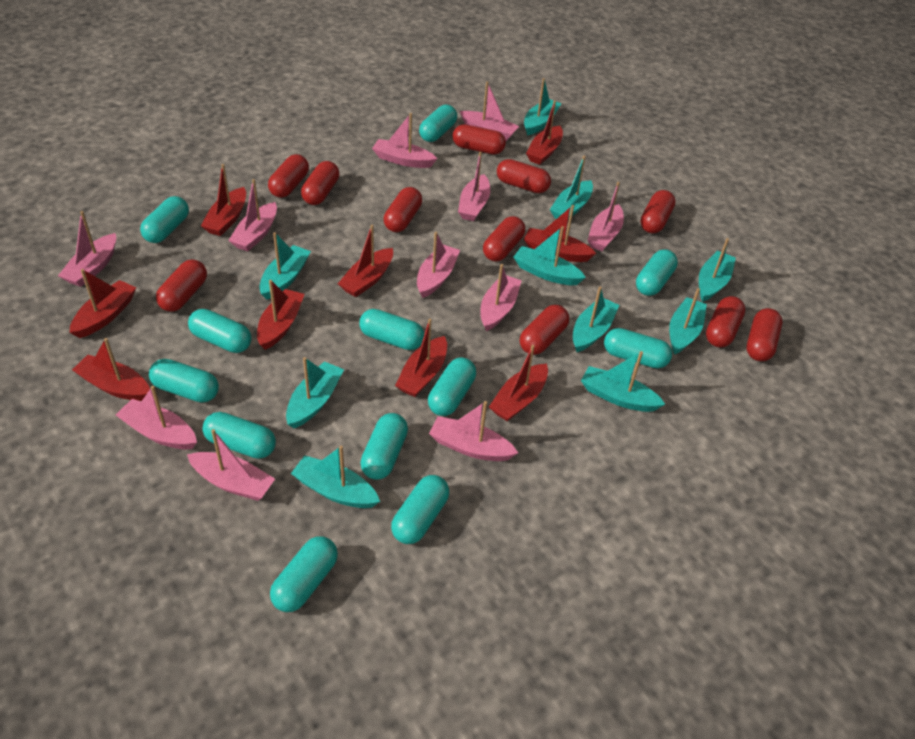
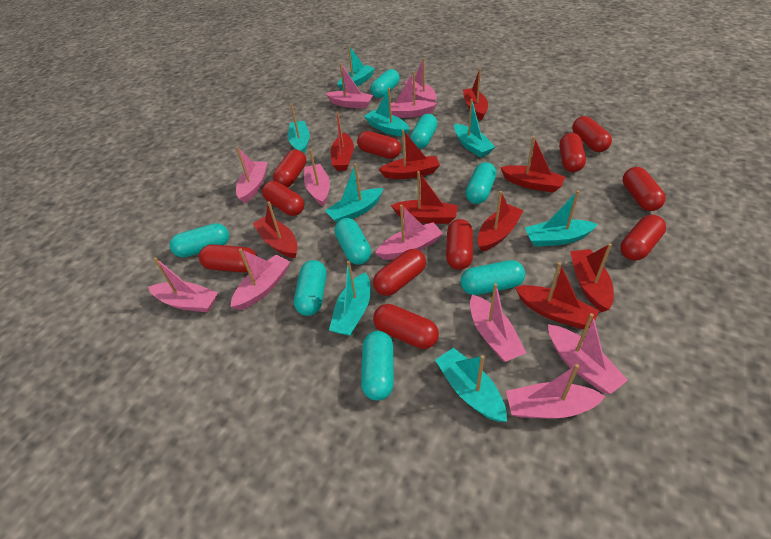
turquoise boat: 10 -> 8
turquoise capsule: 12 -> 8

